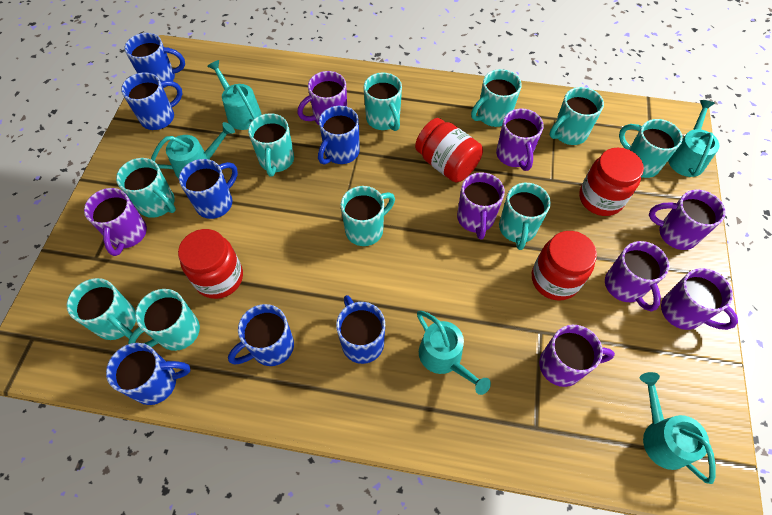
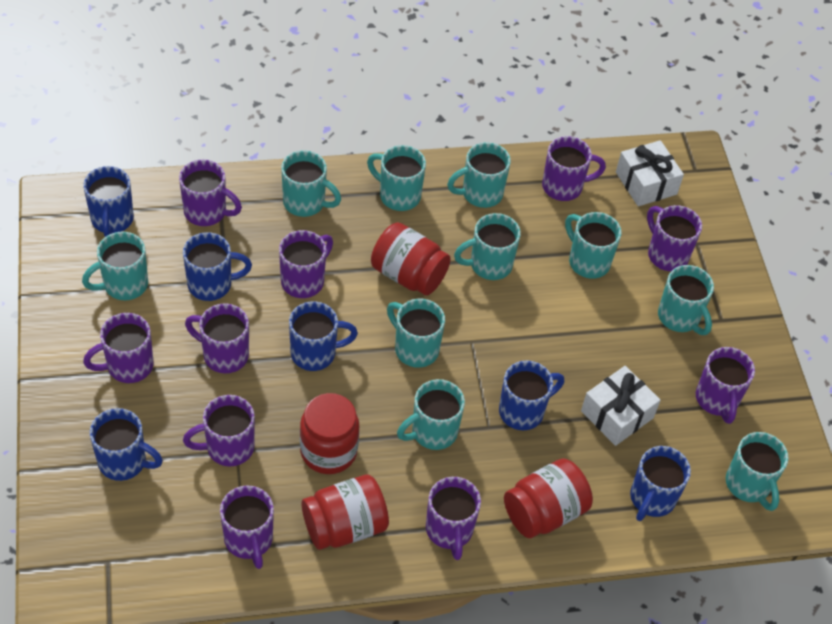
blue mug: 7 -> 6
purple mug: 8 -> 10
turquoise watering can: 5 -> 0
white gift: 0 -> 2

